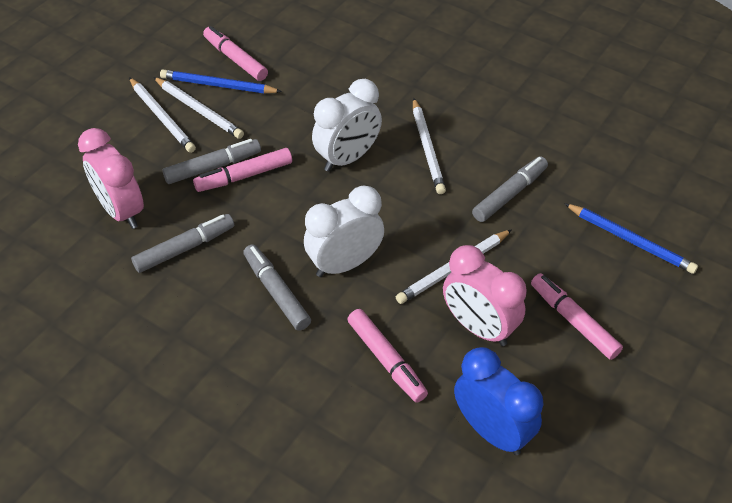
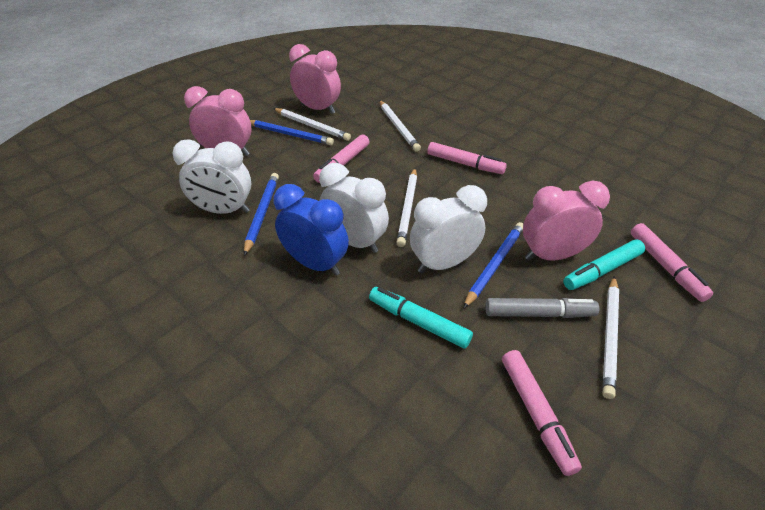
blue pencil: 2 -> 3
grey marker: 4 -> 1
pink clock: 2 -> 3
turquoise marker: 0 -> 2
white clock: 2 -> 3

